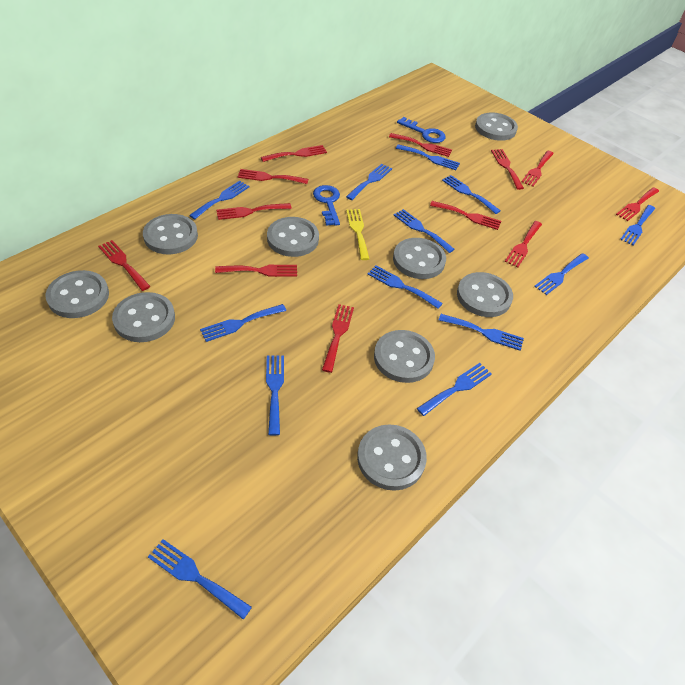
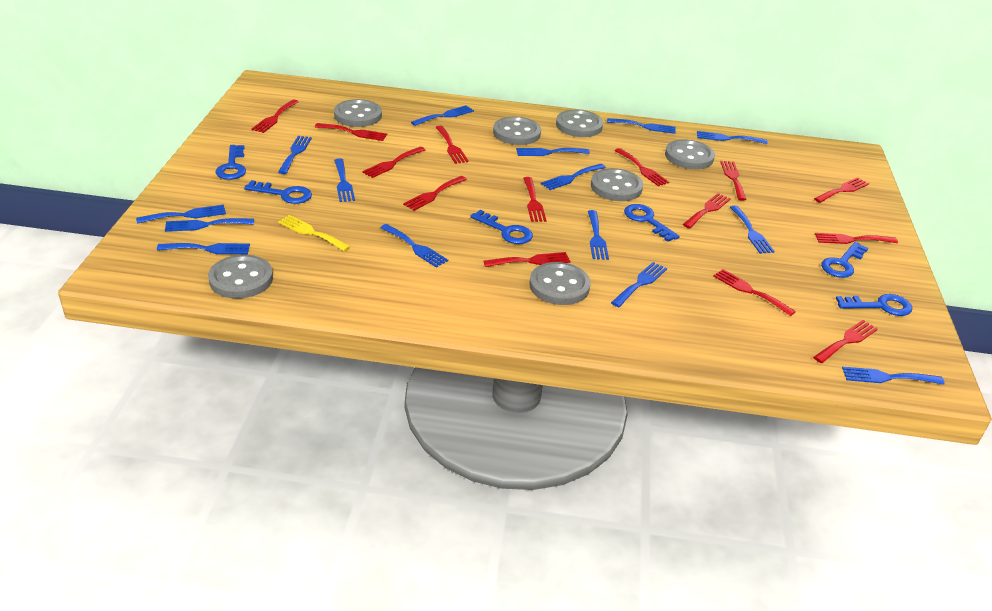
blue fork: 13 -> 15
blue key: 2 -> 6
grey button: 9 -> 7
red fork: 12 -> 14

